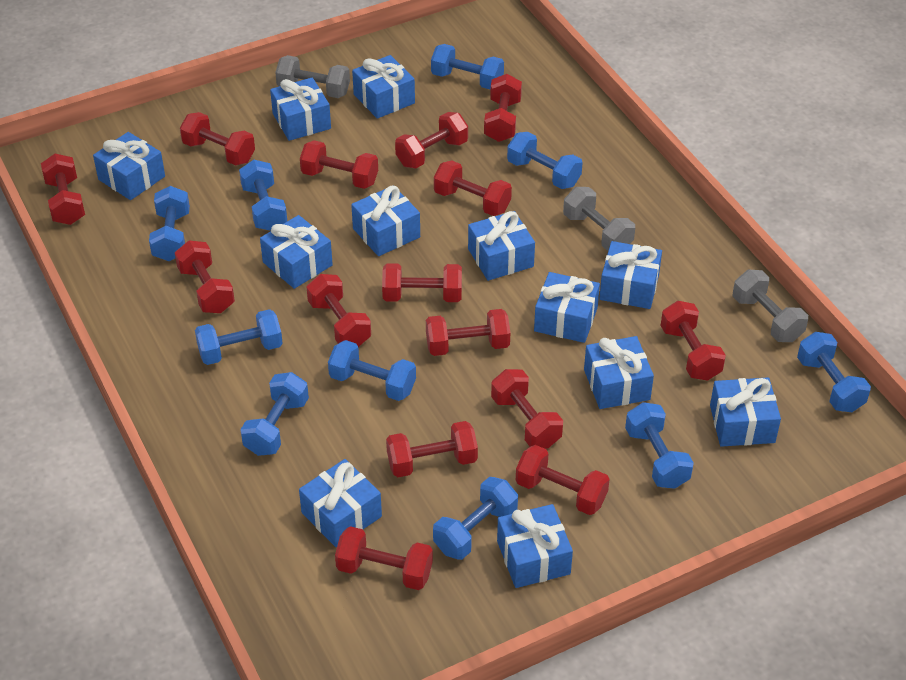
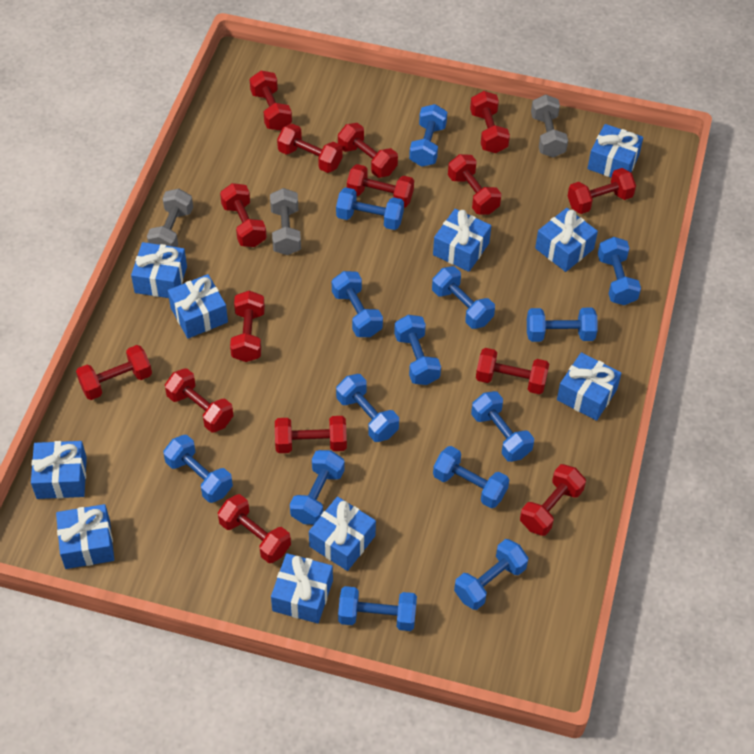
blue dumbbell: 10 -> 14
blue gift: 12 -> 10

